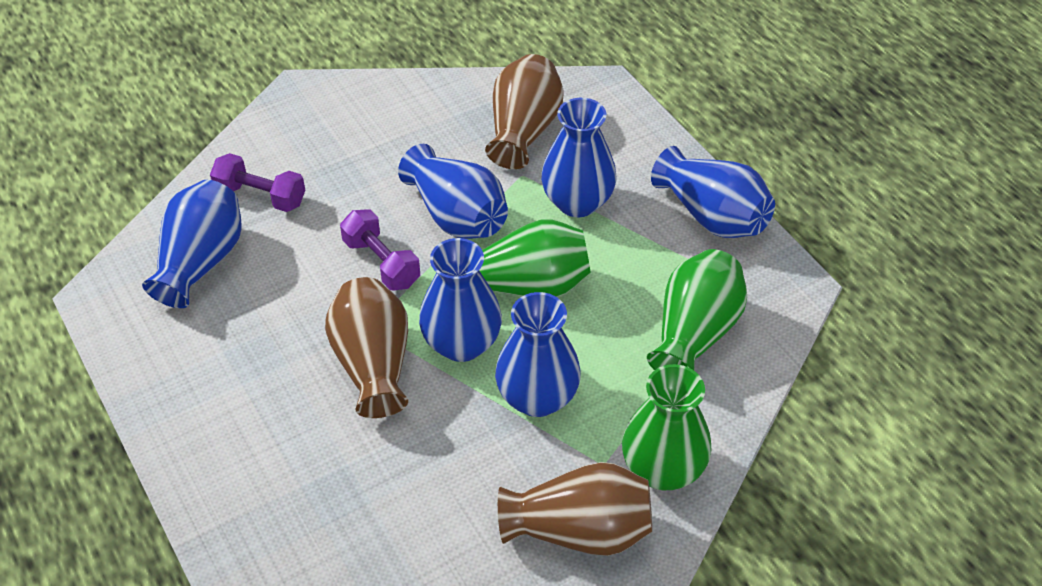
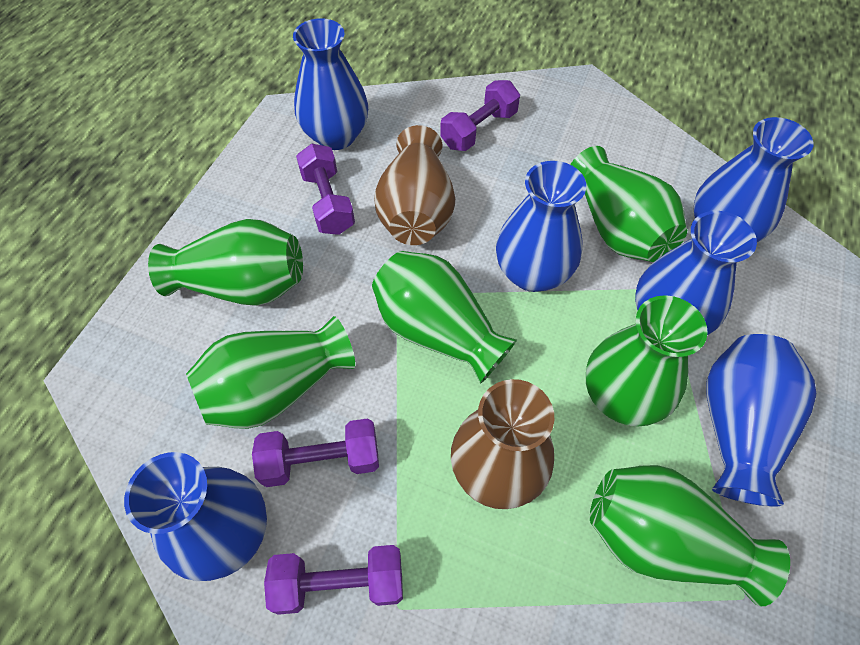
brown vase: 3 -> 2
green vase: 3 -> 6
purple dumbbell: 2 -> 4

